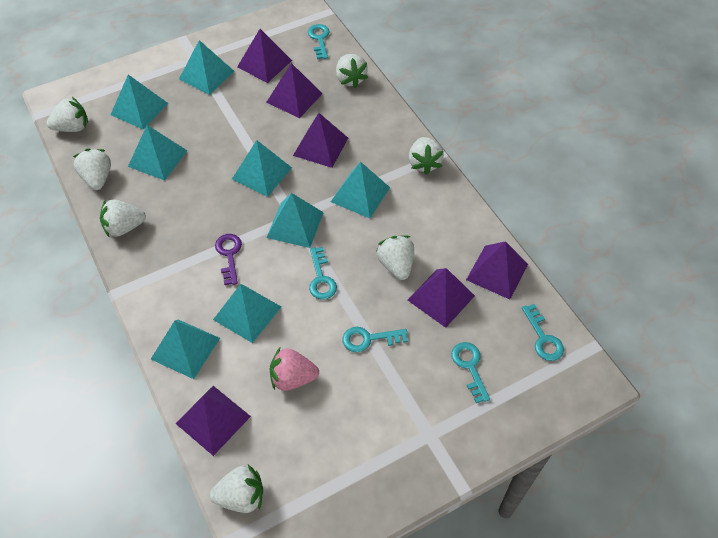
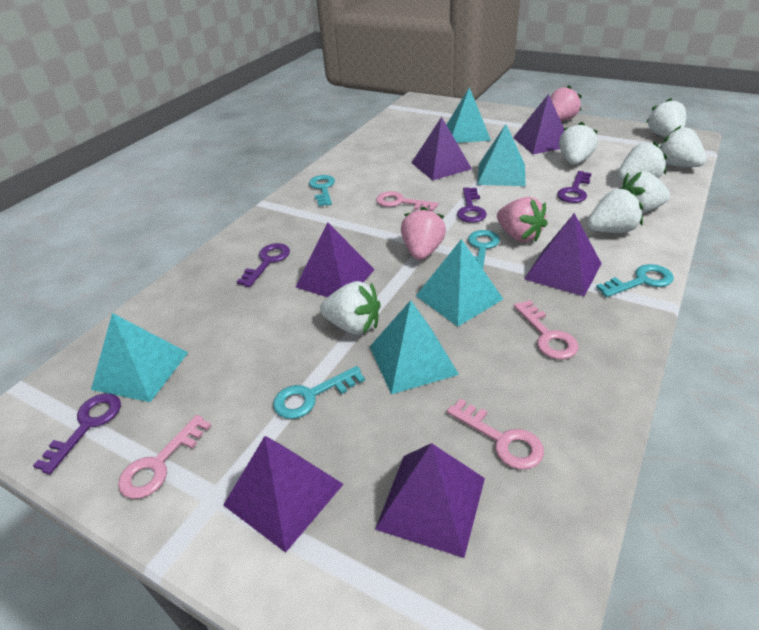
pink key: 0 -> 4
pink strawberry: 1 -> 3
purple key: 1 -> 4
turquoise key: 5 -> 4
turquoise pyramid: 8 -> 5

